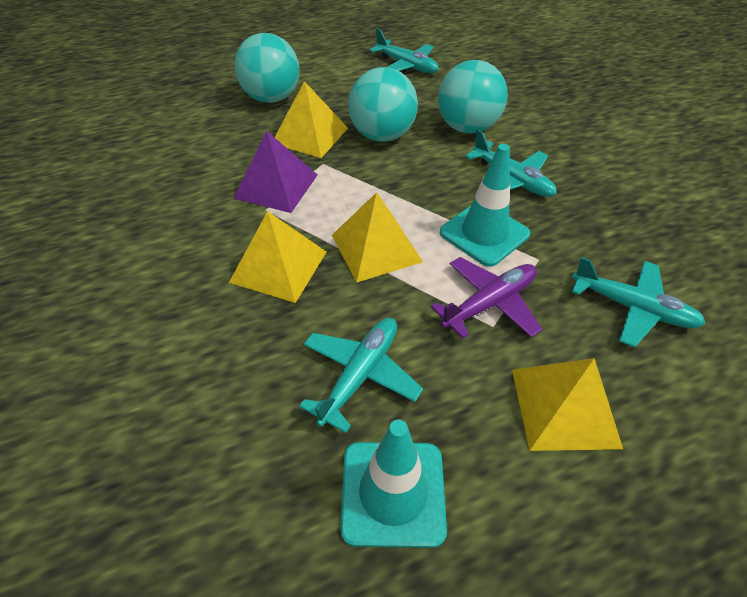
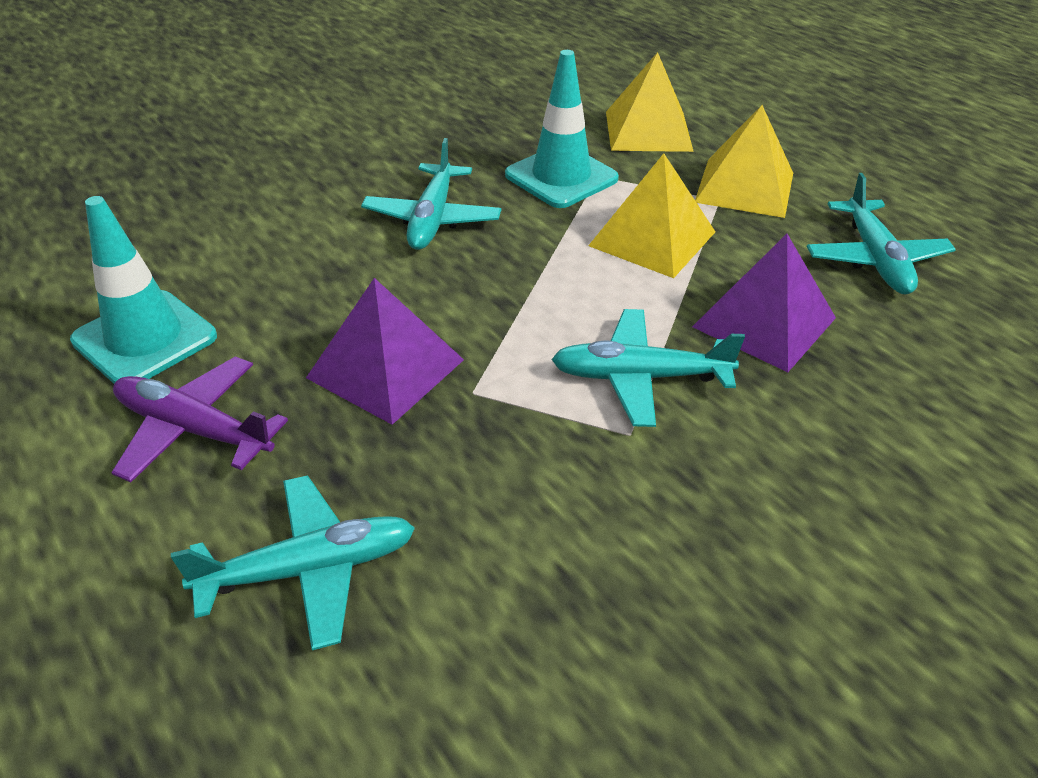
purple pyramid: 1 -> 2
turquoise ball: 3 -> 0
yellow pyramid: 4 -> 3

